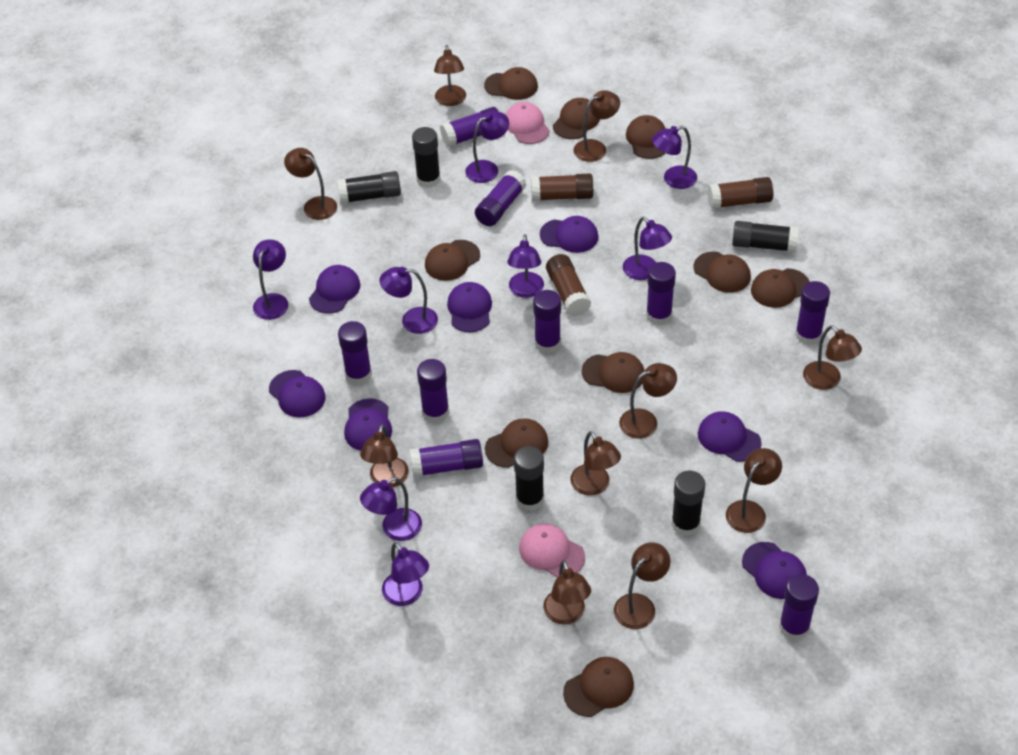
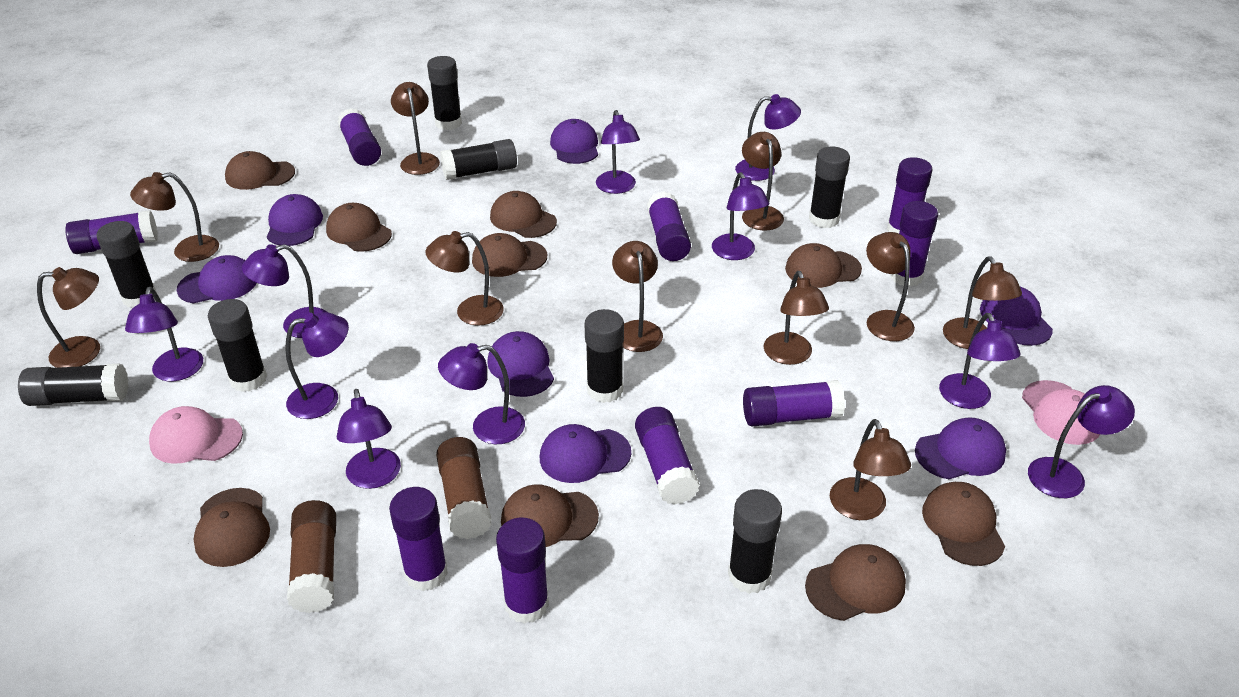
black glue stick: 5 -> 8
brown glue stick: 3 -> 2
purple lamp: 8 -> 10

